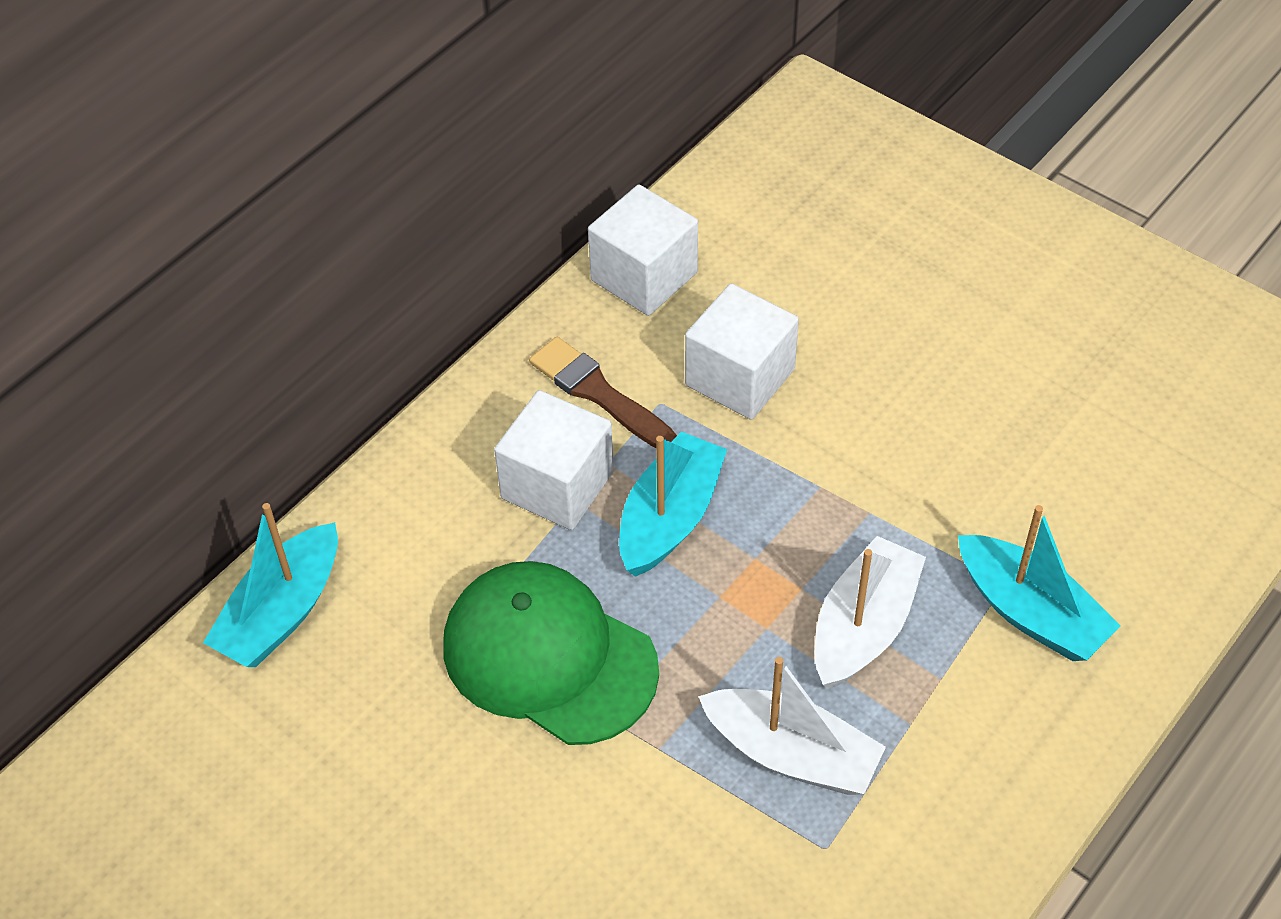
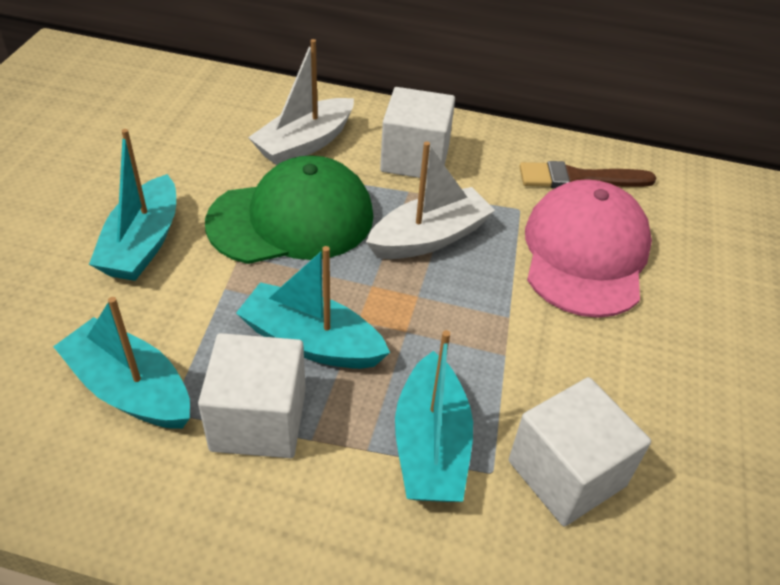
pink cap: 0 -> 1
turquoise boat: 3 -> 4

